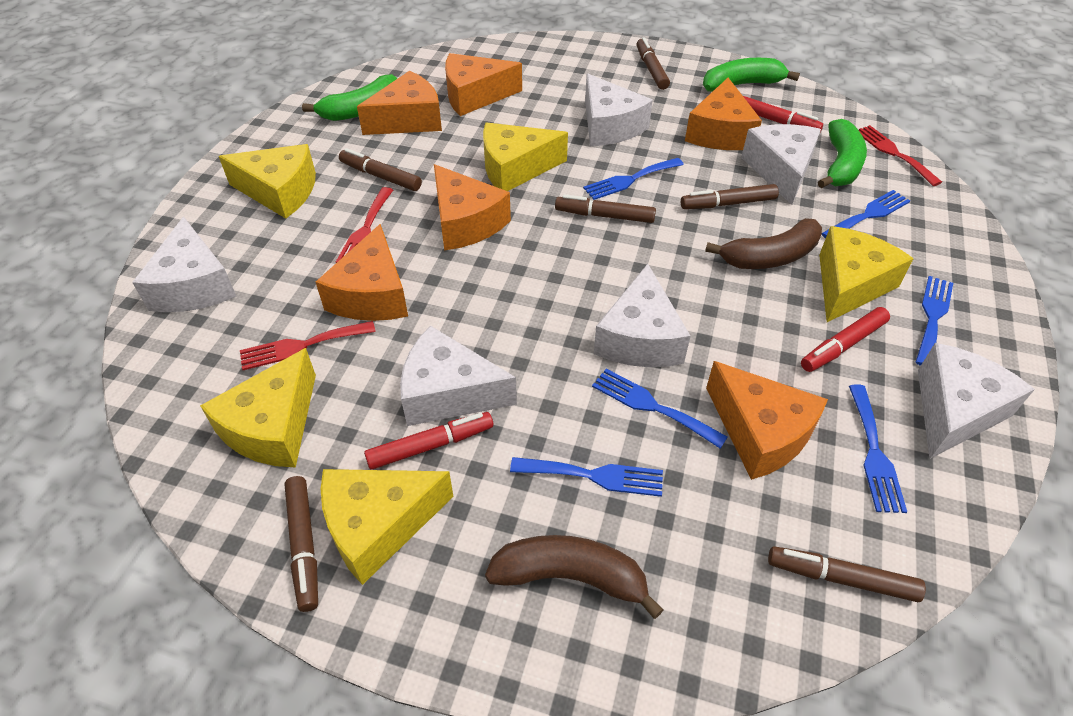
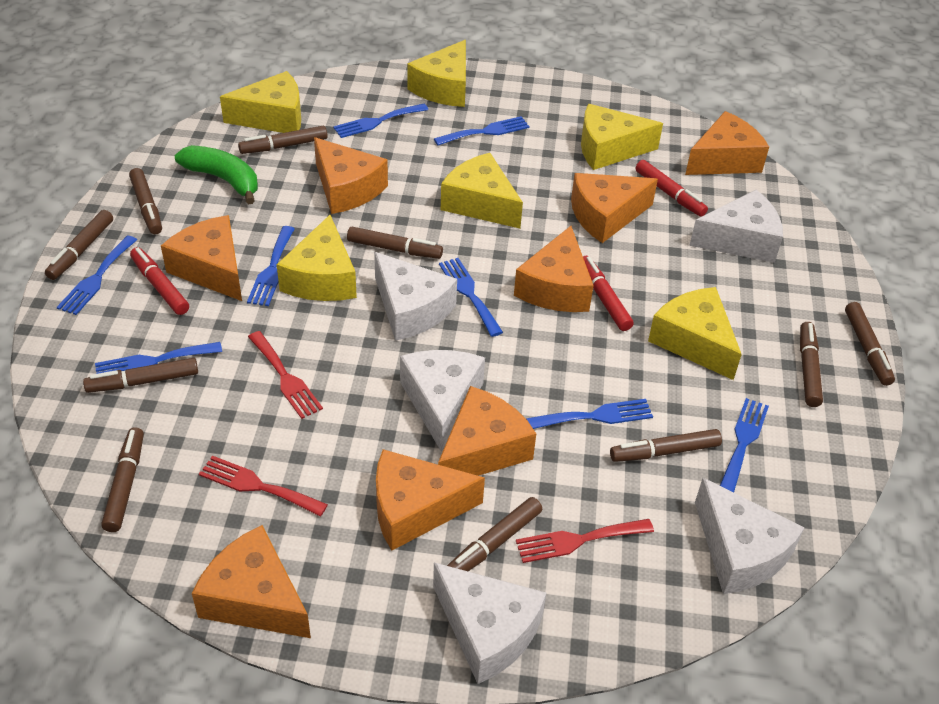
blue fork: 6 -> 8
brown banana: 2 -> 0
brown marker: 6 -> 10
green banana: 3 -> 1
orange cheese: 6 -> 8
white cheese: 6 -> 5
yellow cheese: 5 -> 6

